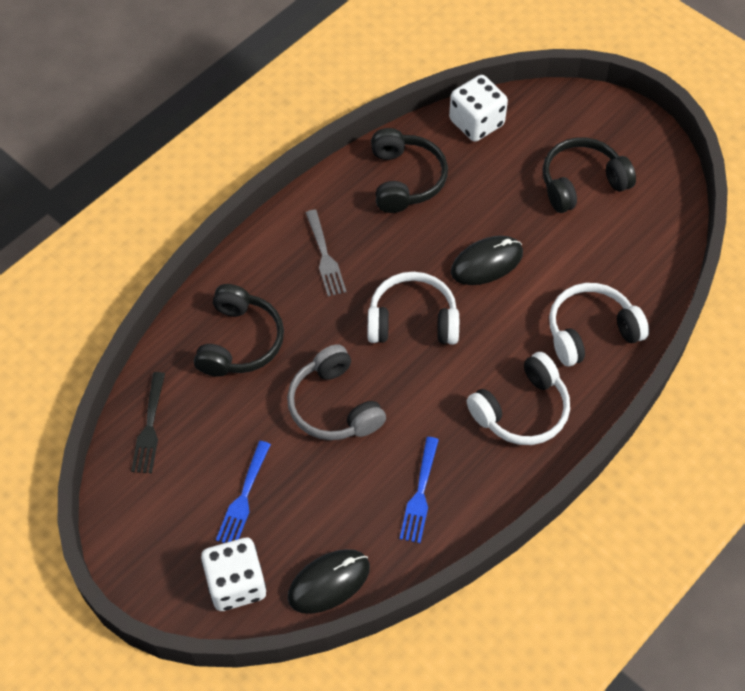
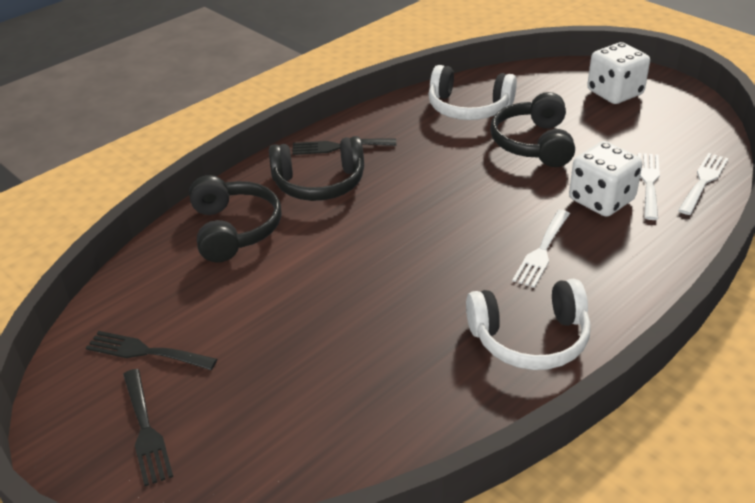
black fork: 1 -> 3
black mouse: 2 -> 0
blue fork: 2 -> 0
grey fork: 1 -> 0
grey headphones: 1 -> 0
white fork: 0 -> 3
white headphones: 3 -> 2

